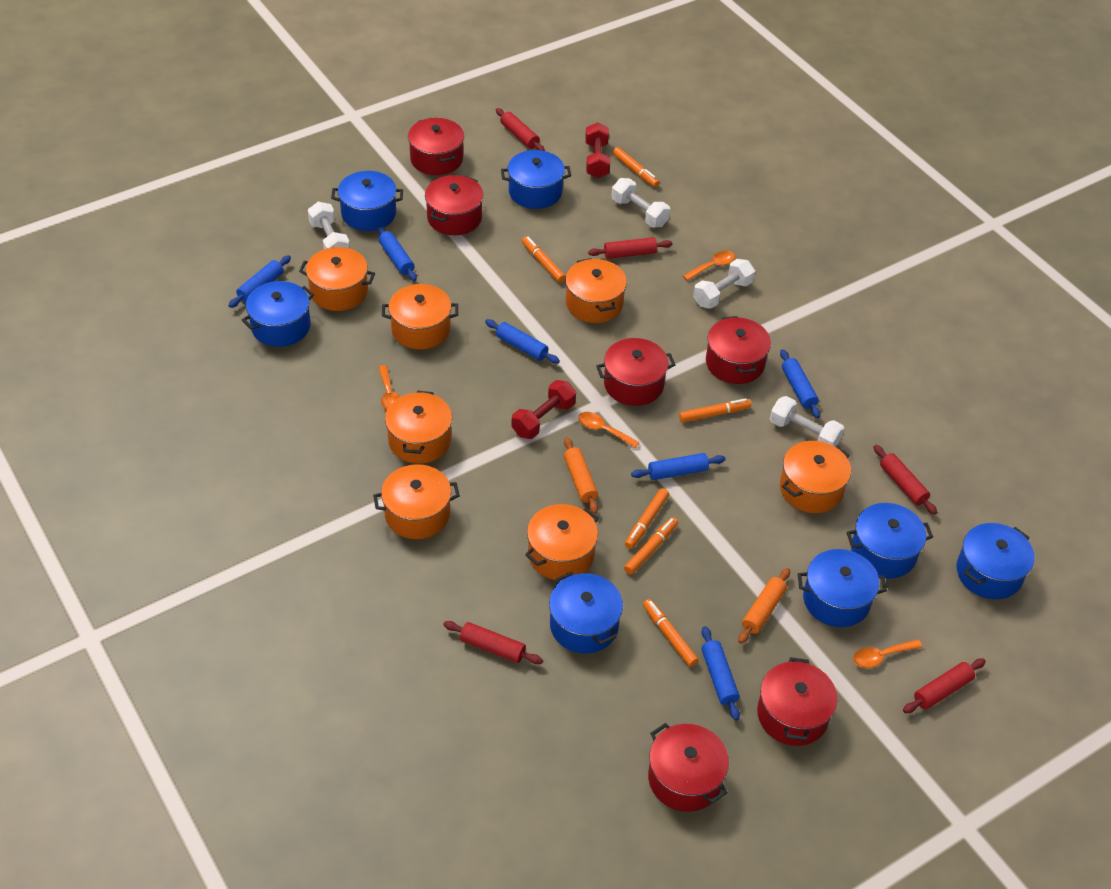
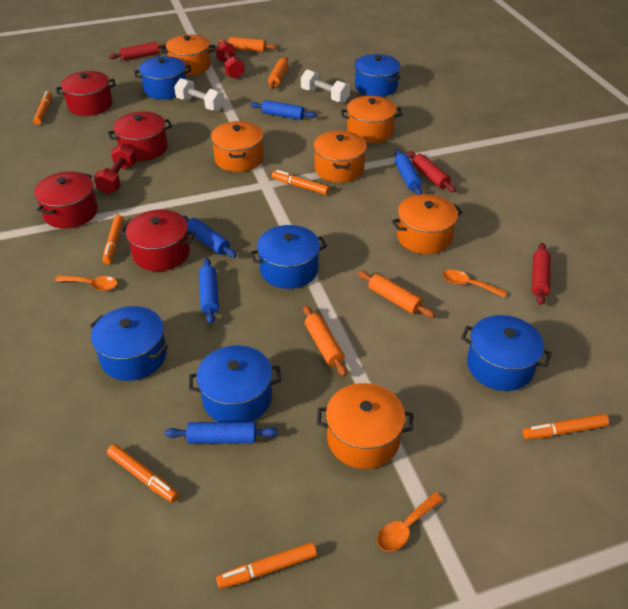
blue pot: 7 -> 6
blue rolling pin: 6 -> 5
orange pot: 7 -> 6
orange rolling pin: 2 -> 4
orange spoon: 4 -> 3
red pot: 6 -> 4
red rolling pin: 5 -> 3
white dumbbell: 4 -> 2

